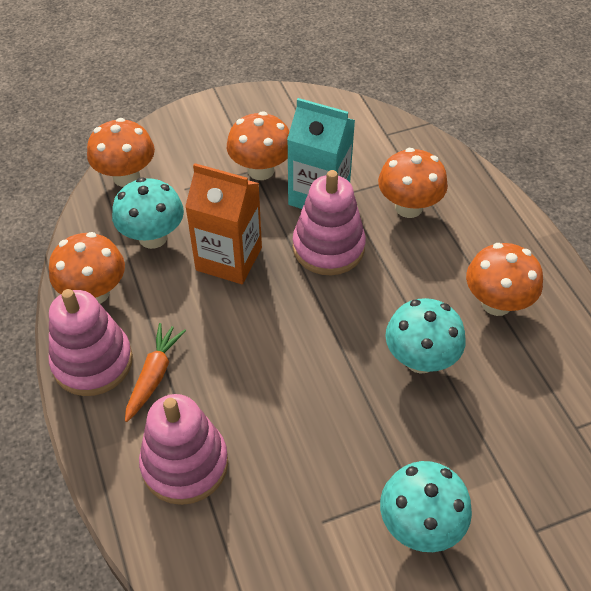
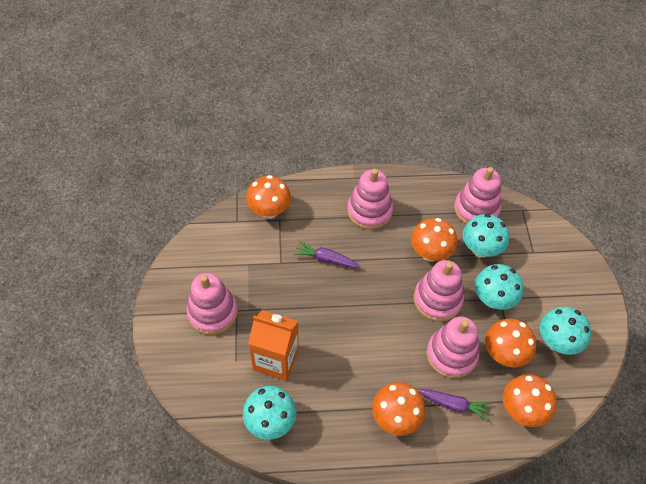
orange carrot: 1 -> 0
pink stacking toy: 3 -> 5
purple carrot: 0 -> 2
turquoise carton: 1 -> 0
turquoise mushroom: 3 -> 4

